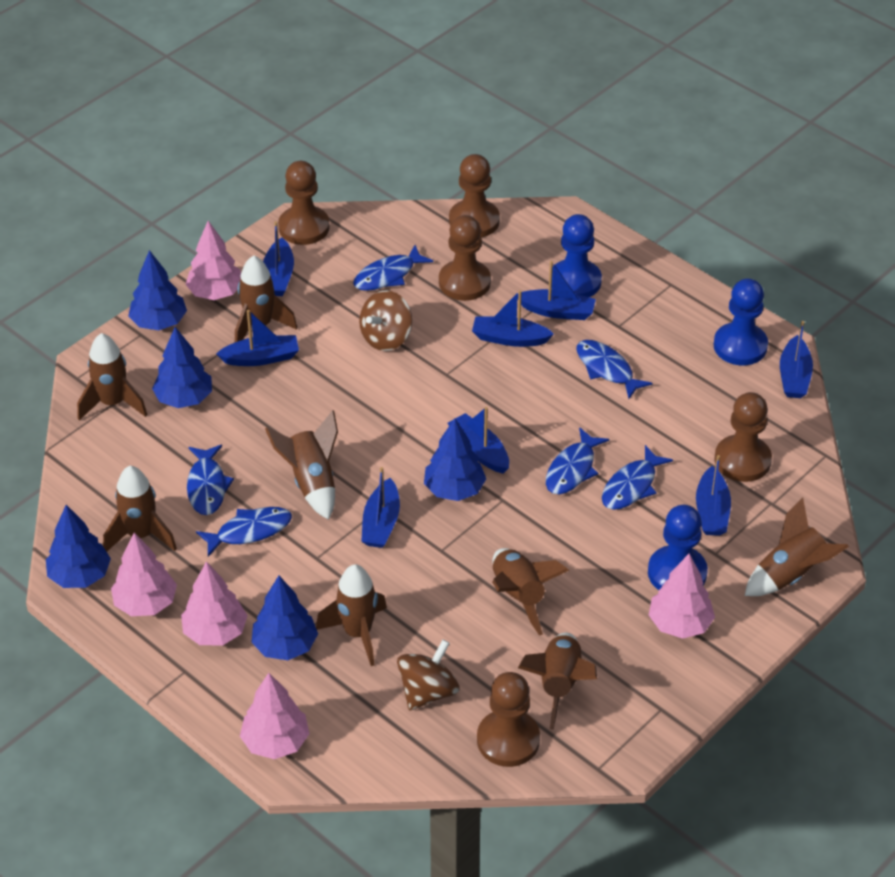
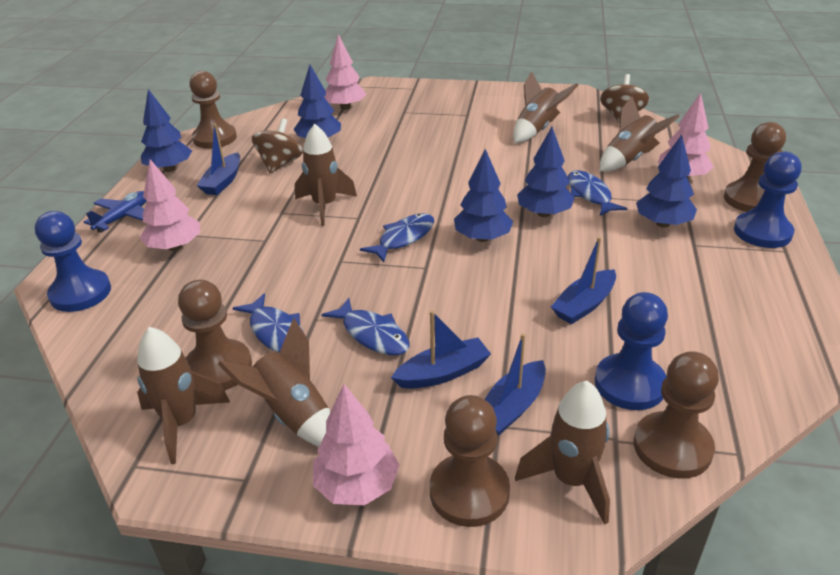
blue boat: 8 -> 4
blue fish: 6 -> 4
blue plane: 0 -> 1
brown rocket: 8 -> 6
pink tree: 5 -> 4

